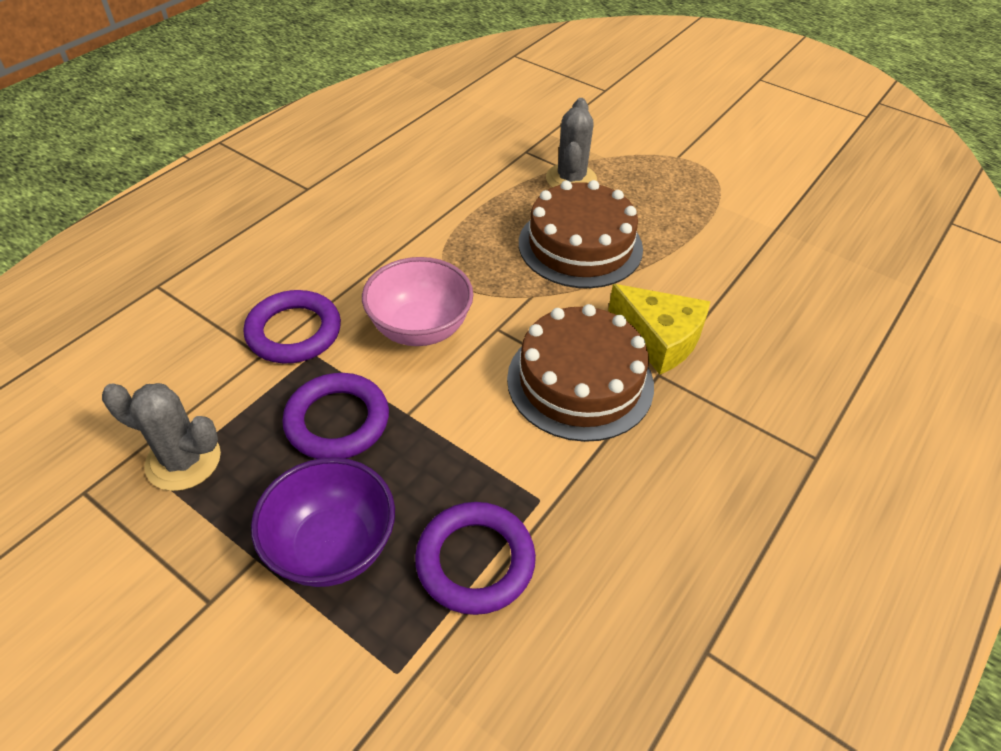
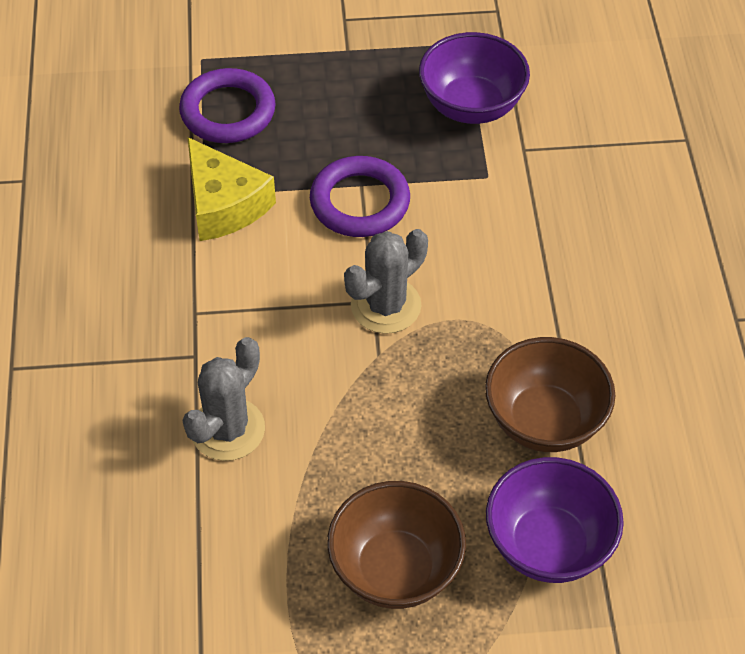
brown bowl: 0 -> 2
brown cake: 2 -> 0
pink bowl: 1 -> 0
purple bowl: 1 -> 2
purple ring: 3 -> 2

